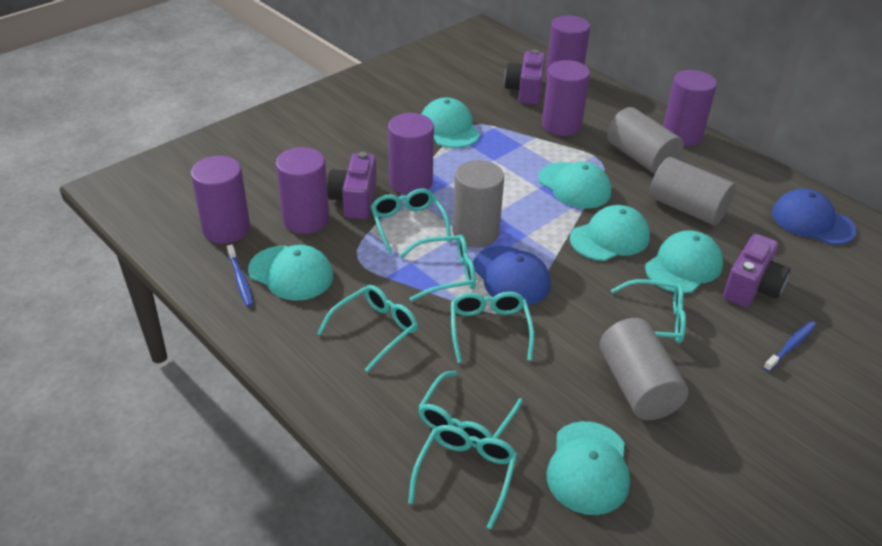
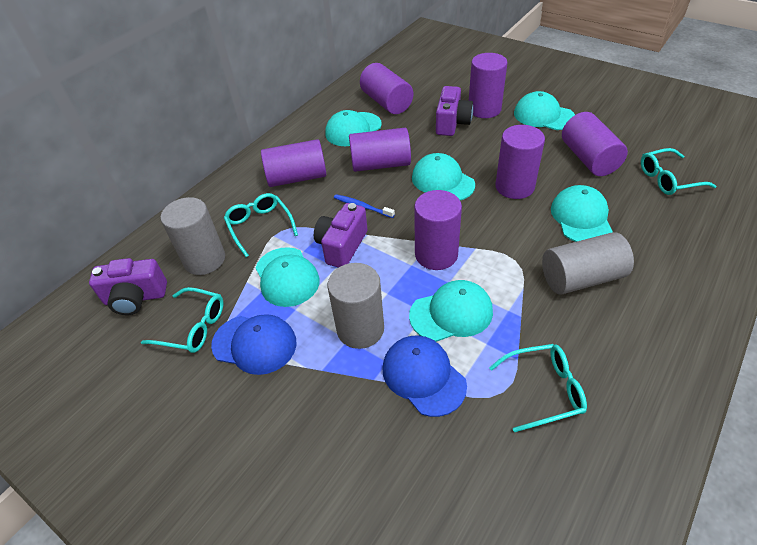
blue toothbrush: 2 -> 1
grey cylinder: 4 -> 3
purple cylinder: 6 -> 7
turquoise glasses: 7 -> 4

